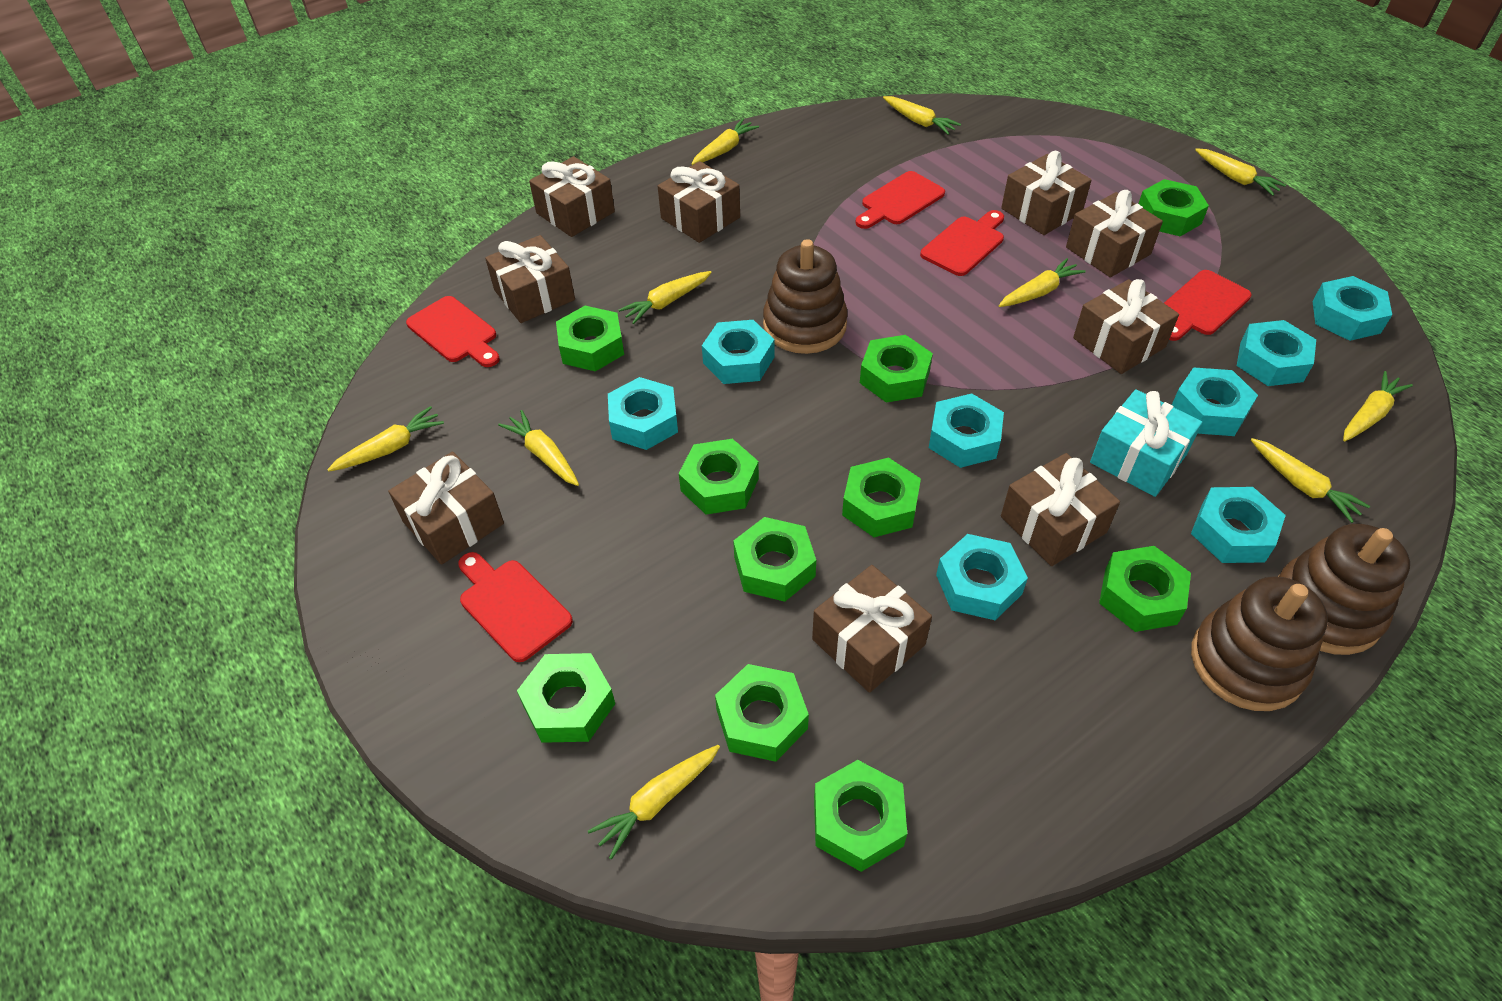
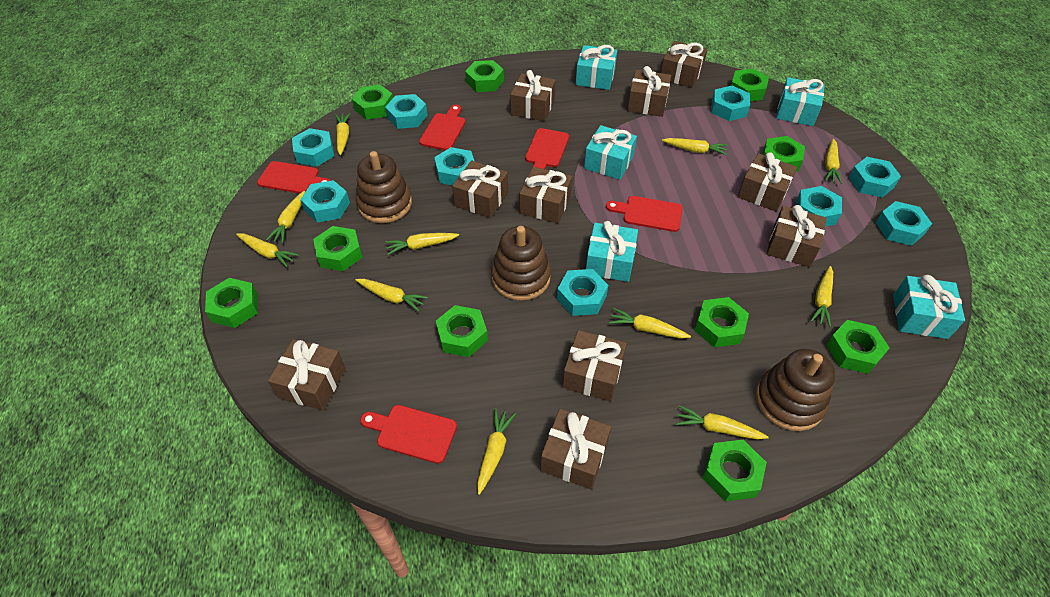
brown gift: 9 -> 10
turquoise gift: 1 -> 5
turquoise nut: 8 -> 9
yellow carrot: 10 -> 11

